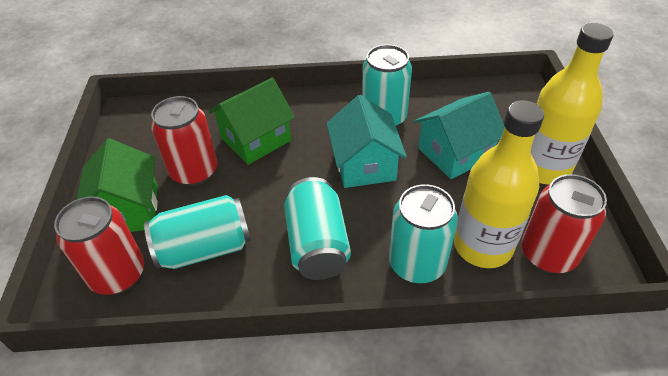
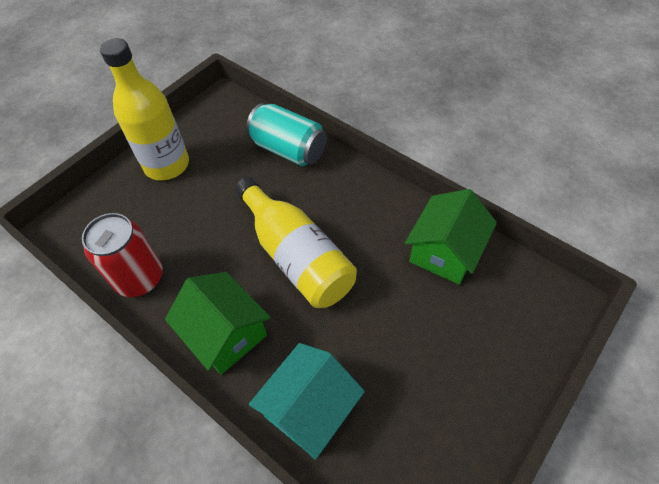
red can: 3 -> 1
turquoise can: 4 -> 1
turquoise house: 2 -> 1

